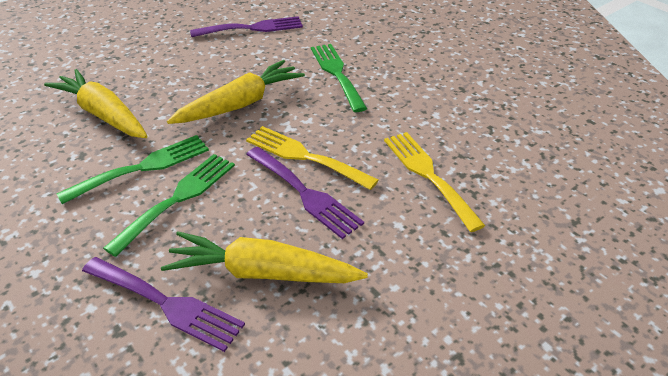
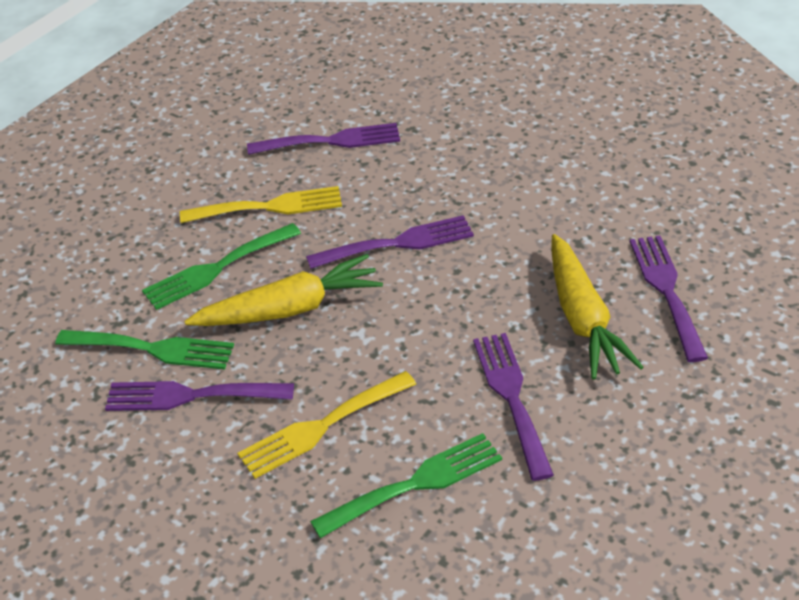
purple fork: 3 -> 5
yellow carrot: 3 -> 2

